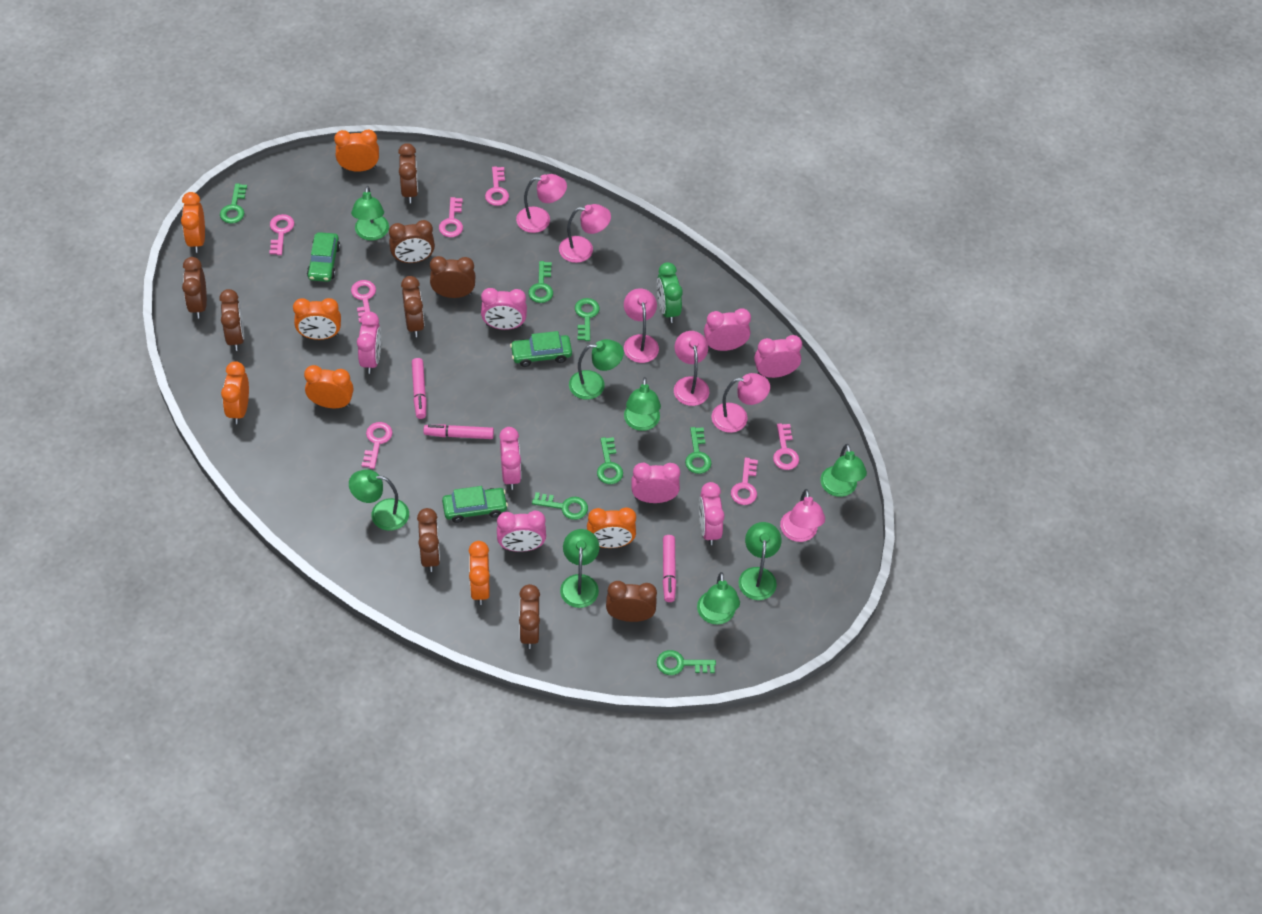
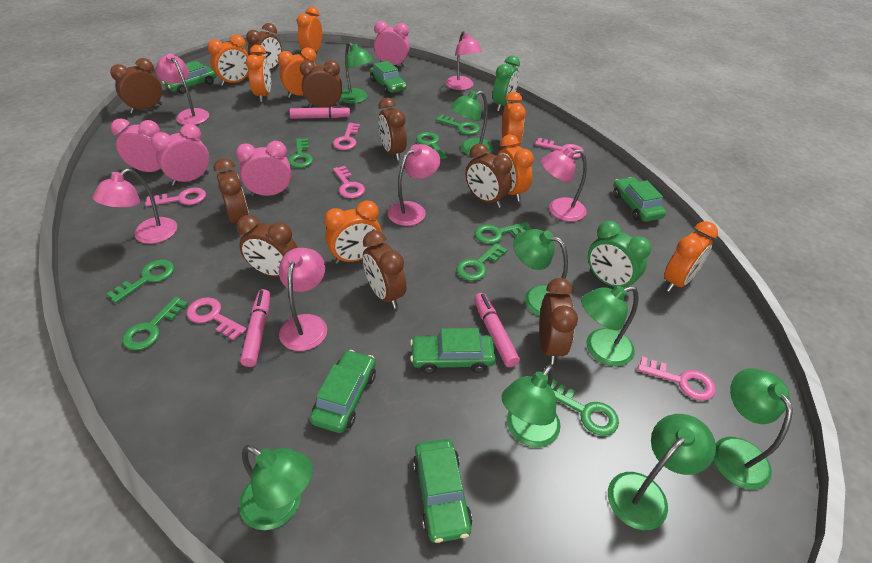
green car: 3 -> 6
green clock: 1 -> 2
green key: 7 -> 8
orange clock: 7 -> 8
pink clock: 8 -> 4
pink key: 7 -> 6

